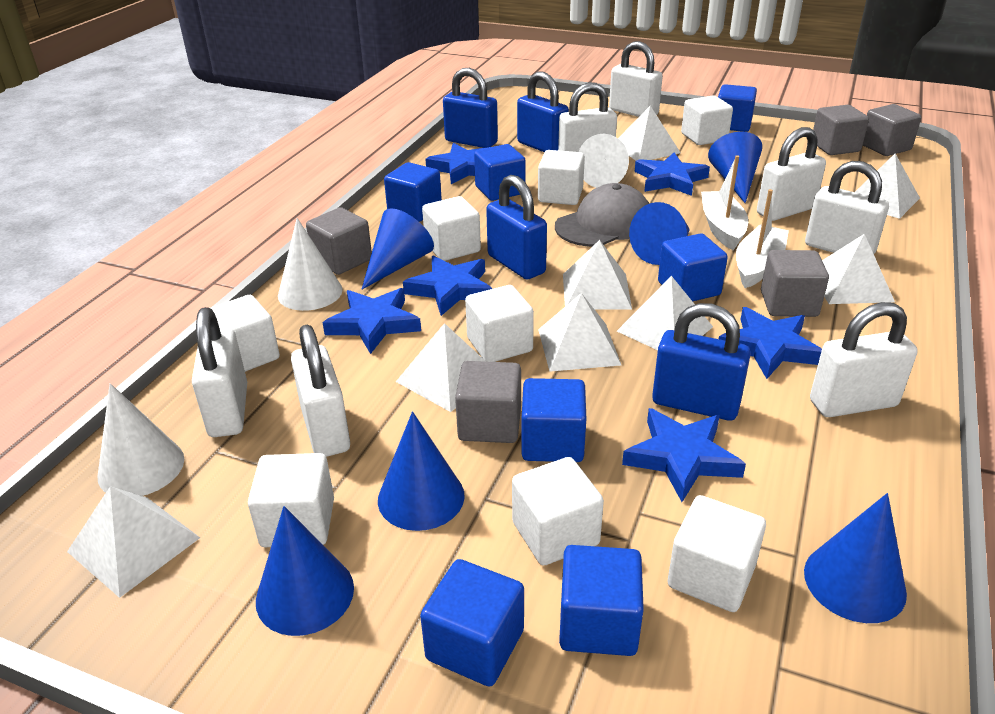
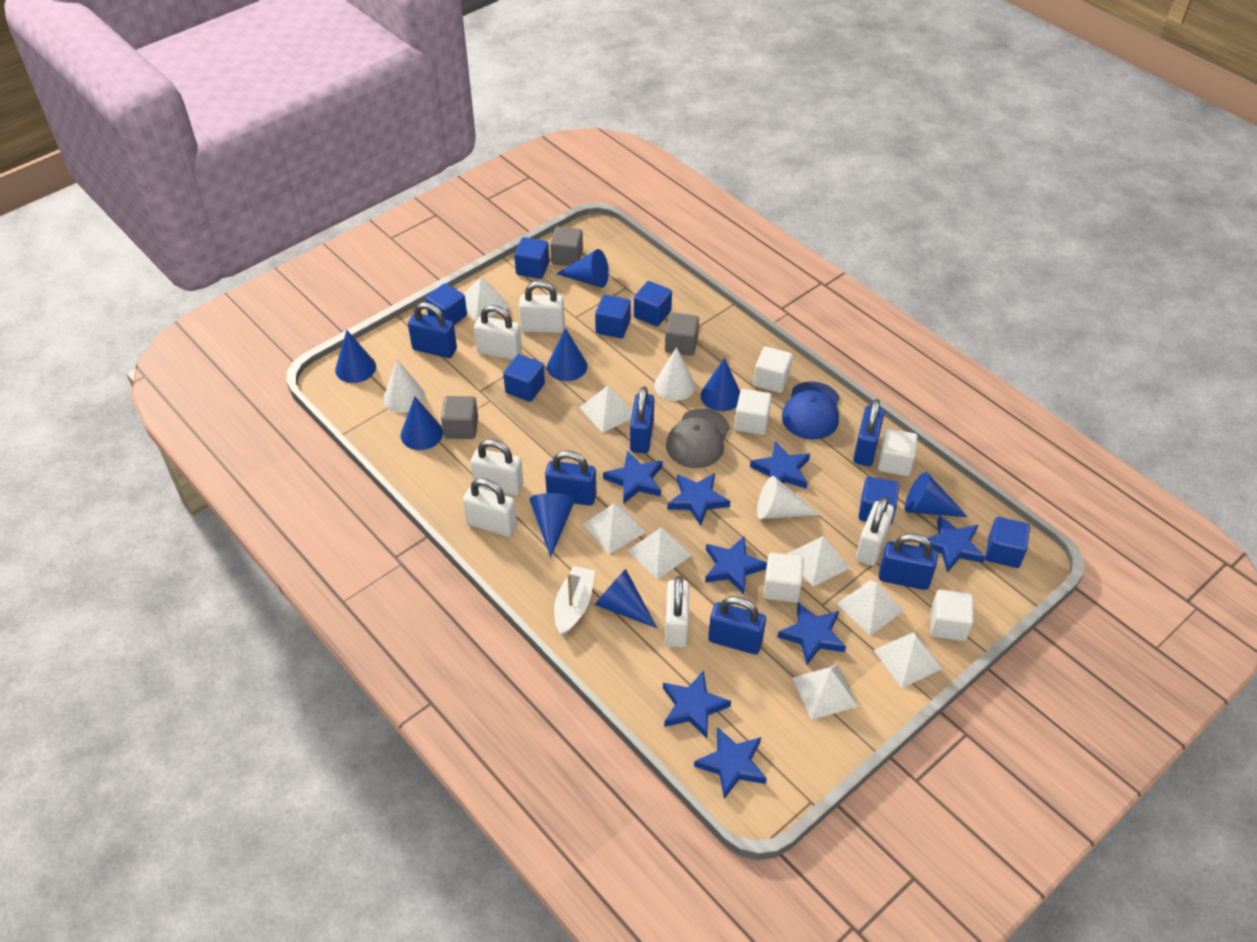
blue cap: 0 -> 1
blue cone: 6 -> 8
blue padlock: 4 -> 6
blue star: 6 -> 8
grey cube: 5 -> 3
white boat: 2 -> 1
white cube: 8 -> 5
white padlock: 7 -> 6

